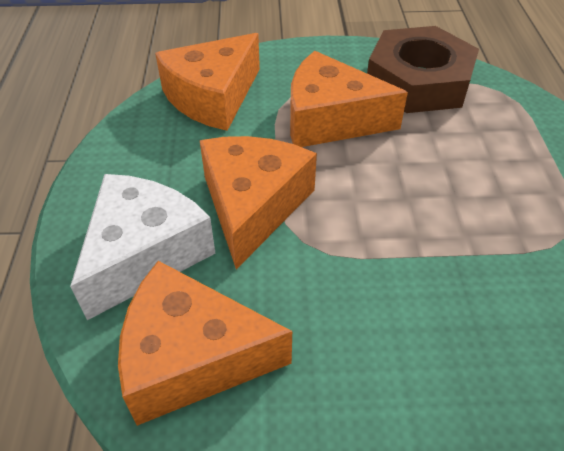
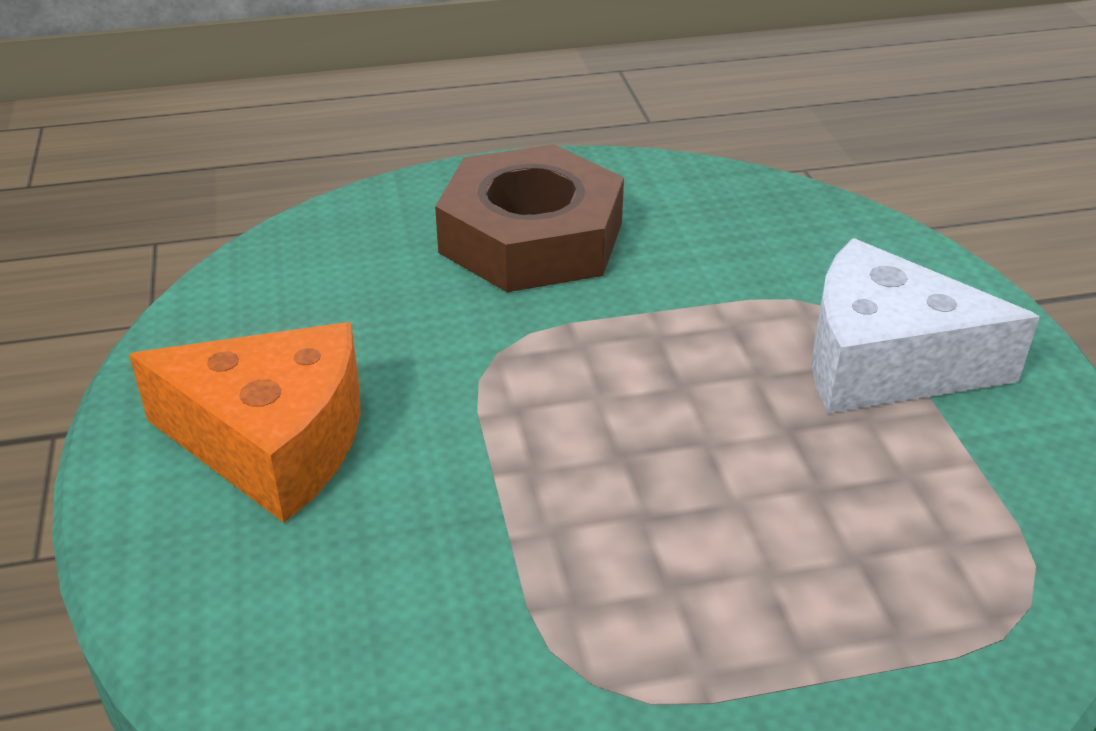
orange cheese: 4 -> 1

